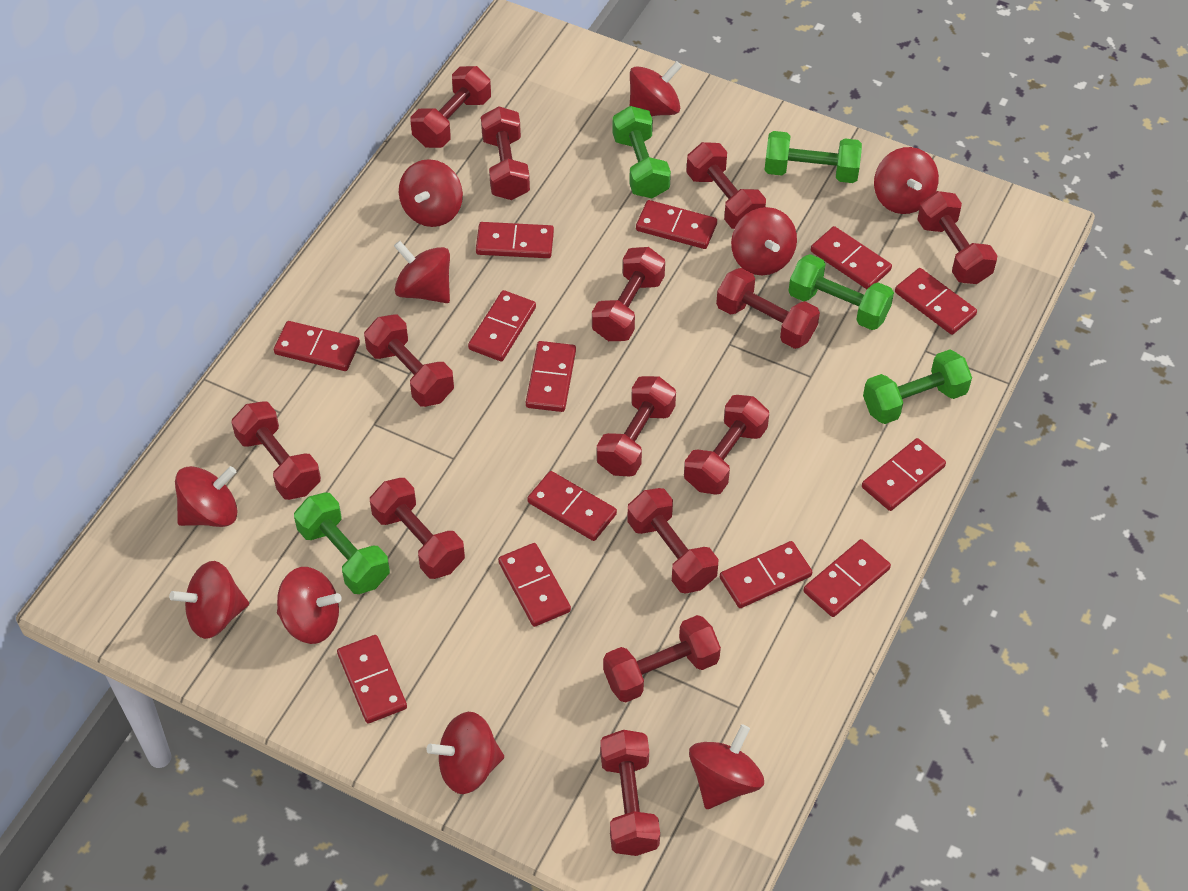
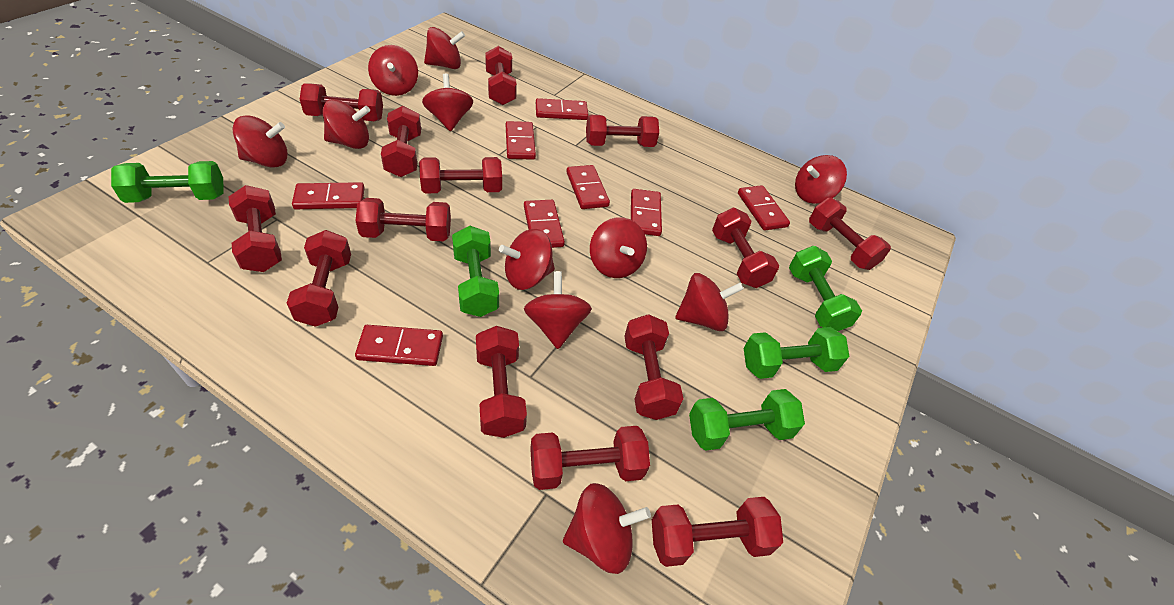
red domino: 13 -> 8
red spinning top: 10 -> 11

